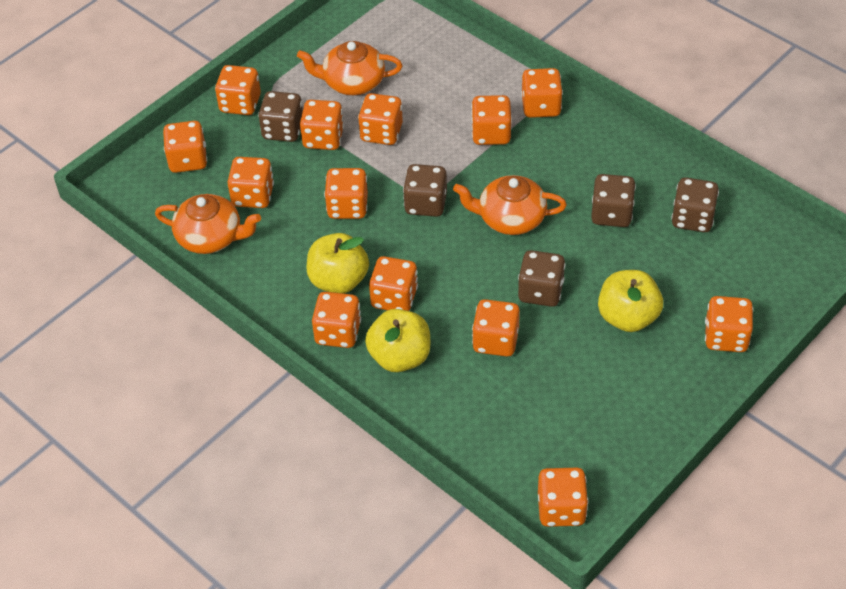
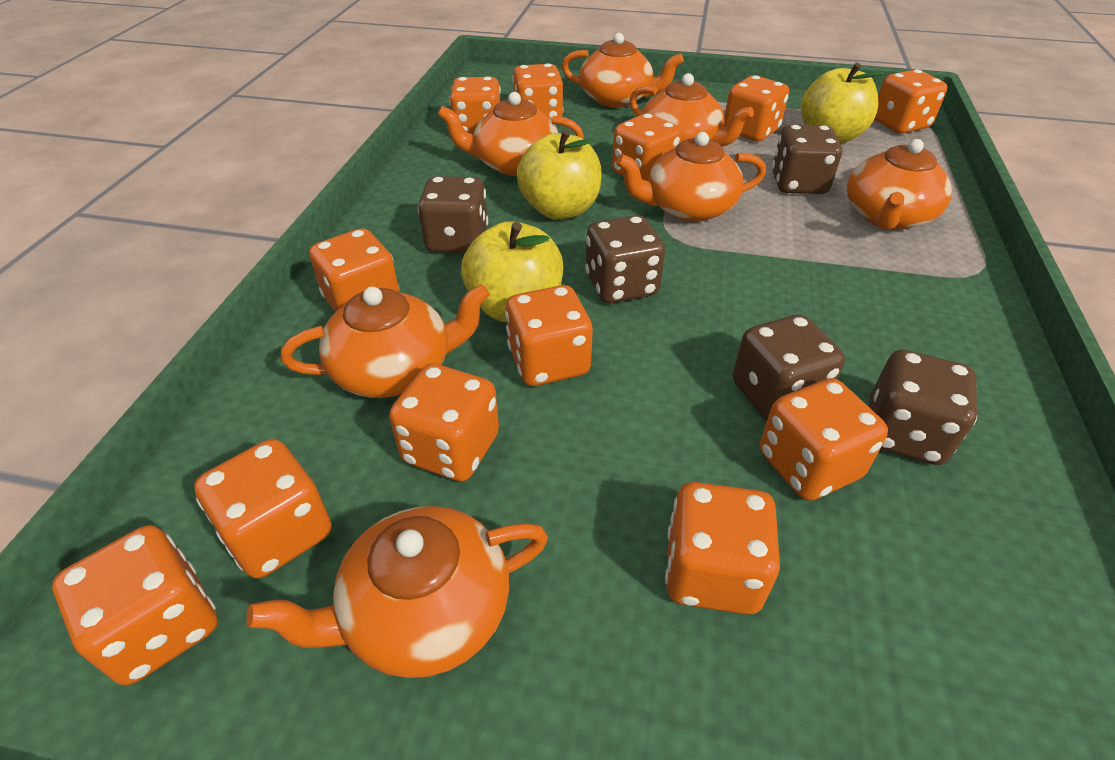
orange dice: 13 -> 12
orange teapot: 3 -> 7

